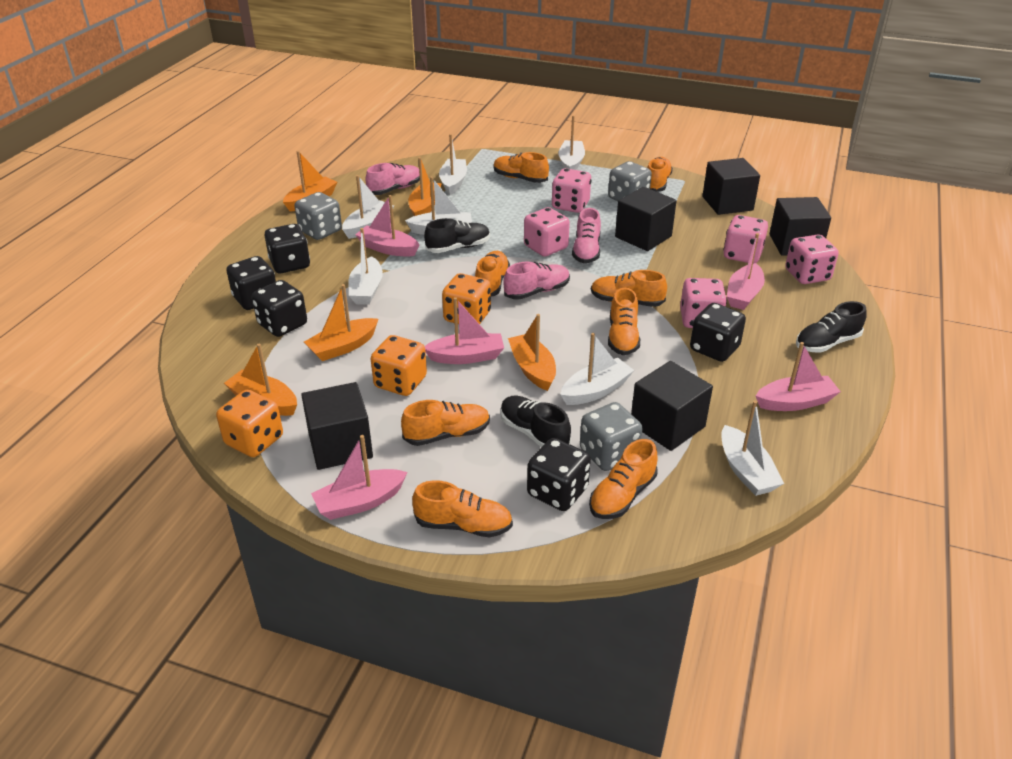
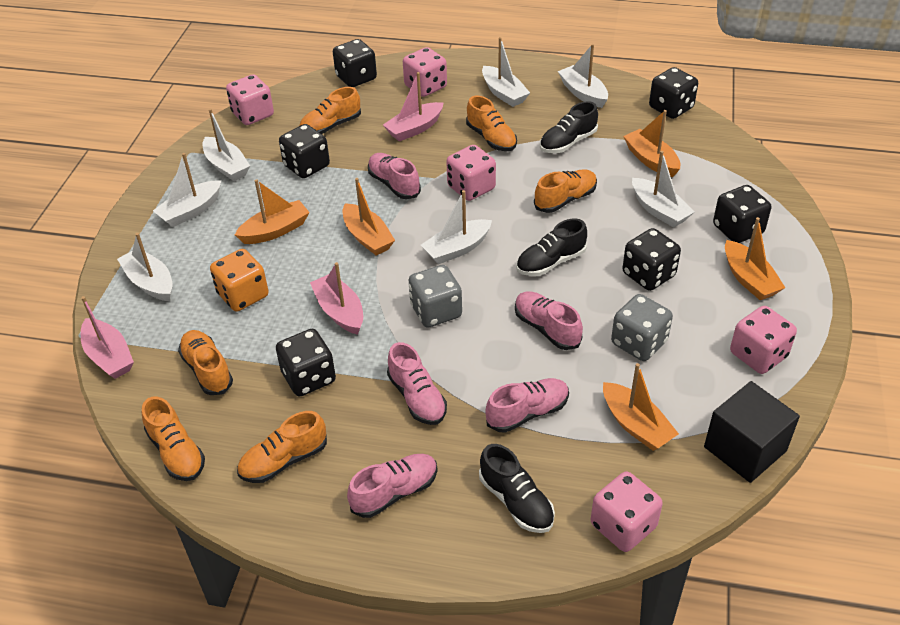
black cube: 5 -> 1
black dice: 5 -> 6
grey dice: 3 -> 2
orange dice: 3 -> 1
orange shoe: 8 -> 6
pink boat: 5 -> 3
pink shoe: 3 -> 5

